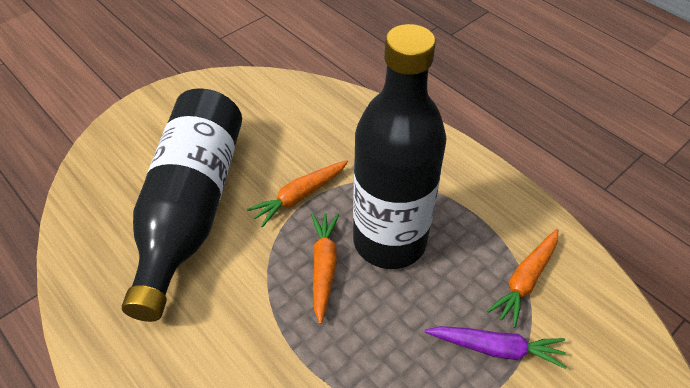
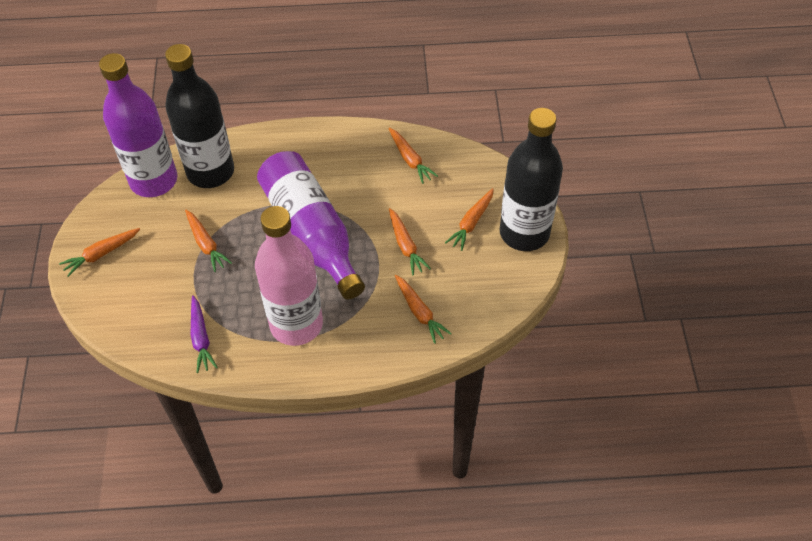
orange carrot: 3 -> 6
pink bottle: 0 -> 1
purple bottle: 0 -> 2

